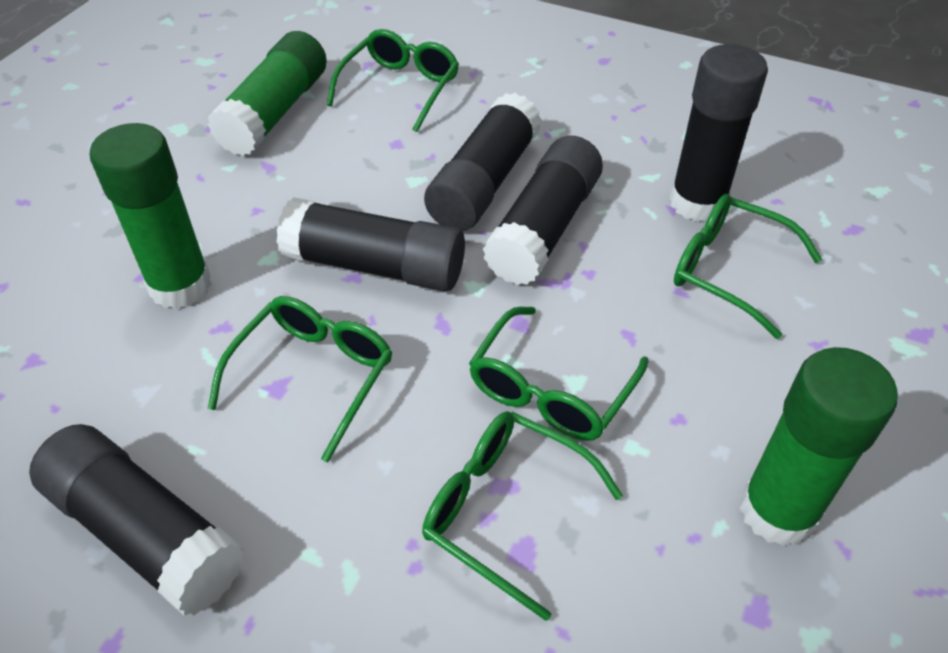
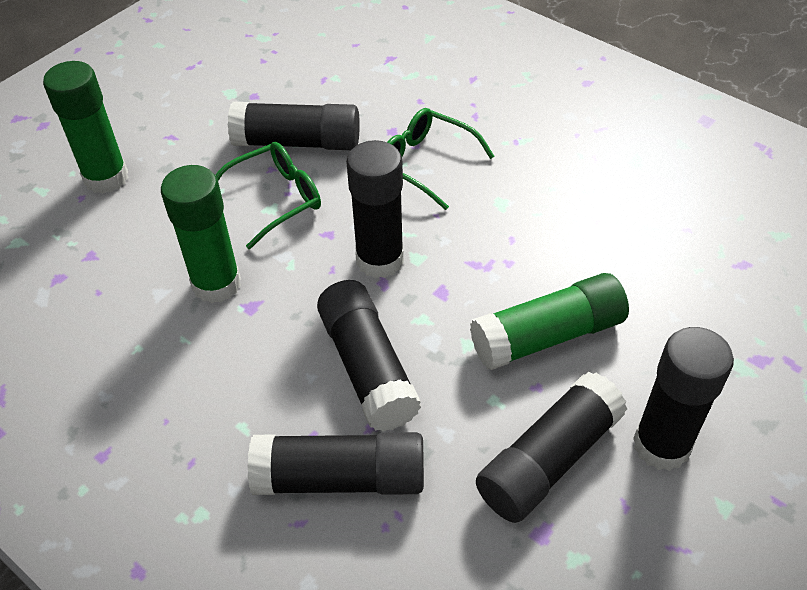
black glue stick: 5 -> 6
green glasses: 5 -> 2

